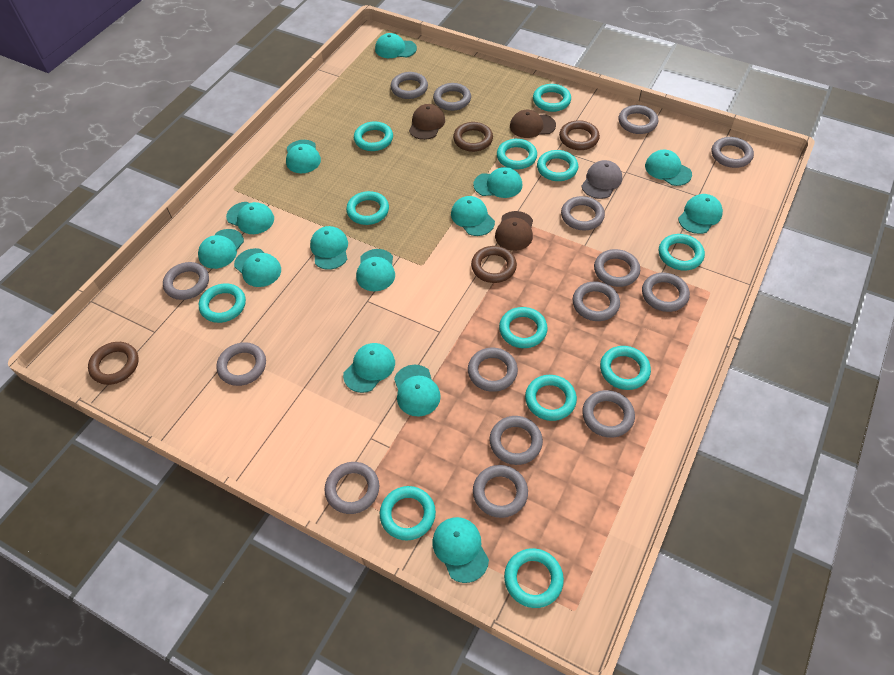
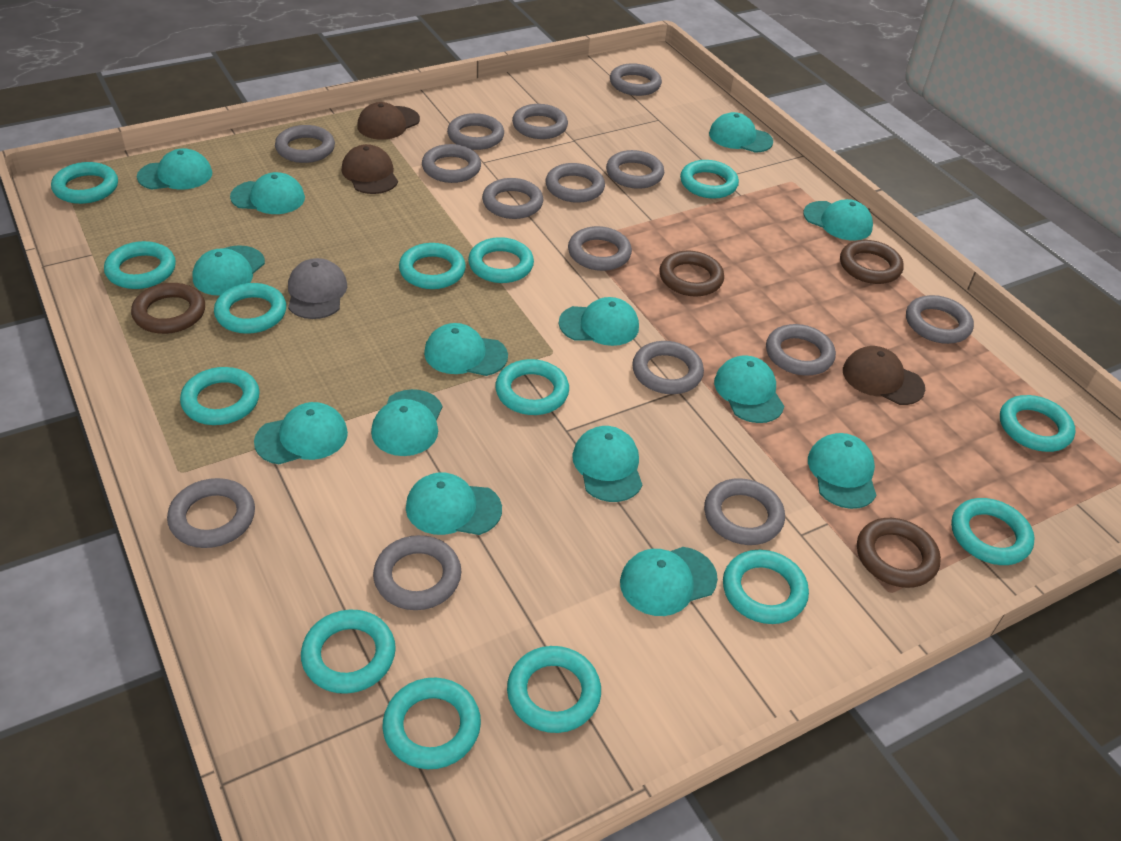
turquoise ring: 12 -> 14

